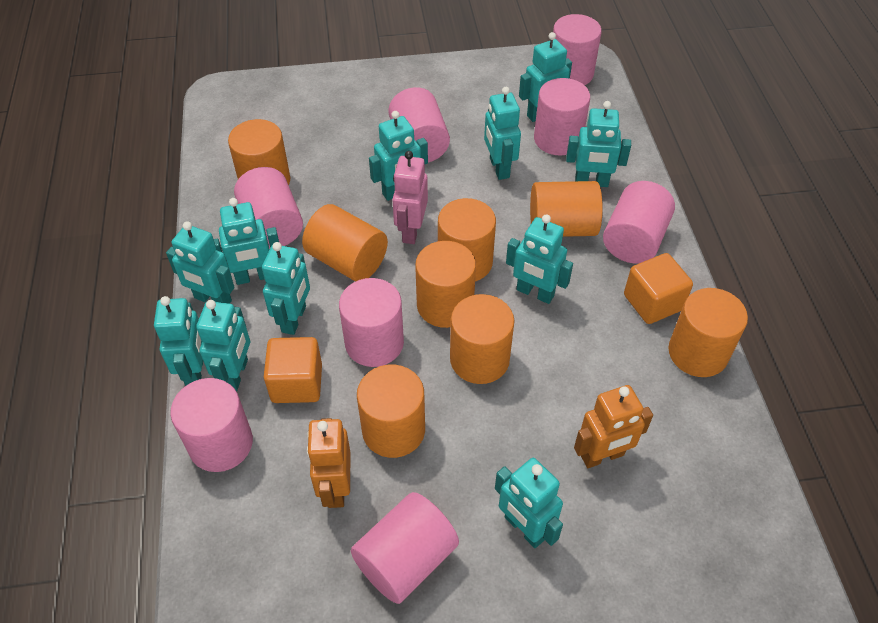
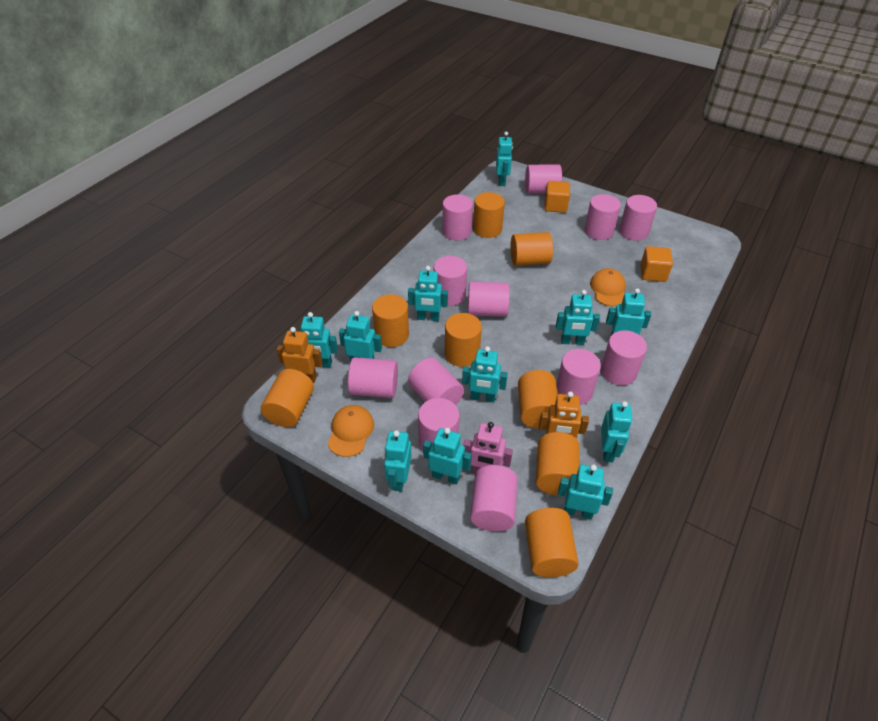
orange cap: 0 -> 2
pink cylinder: 8 -> 12

